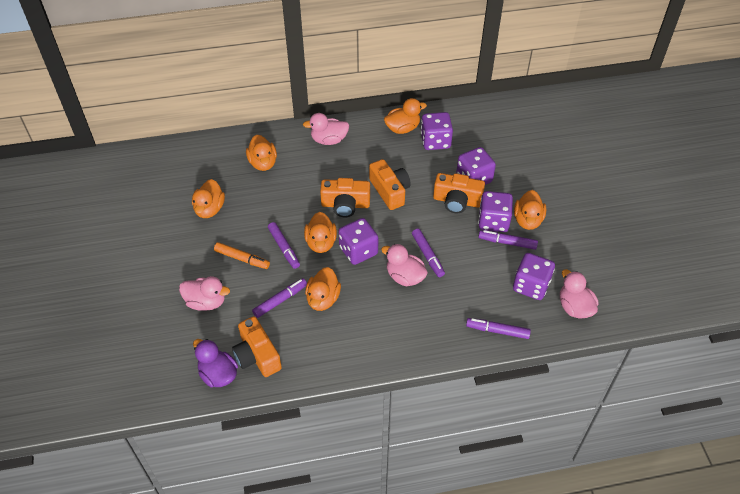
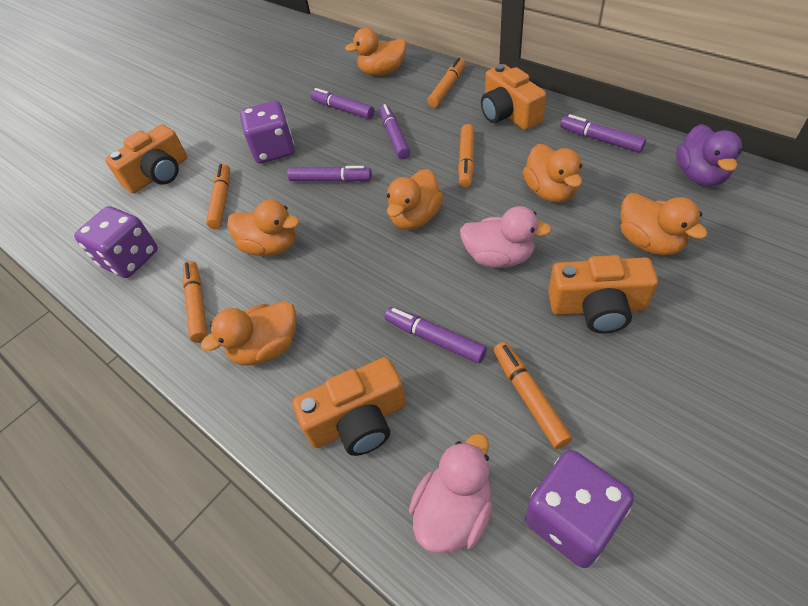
orange marker: 1 -> 5
pink duck: 4 -> 2
purple dice: 5 -> 3

